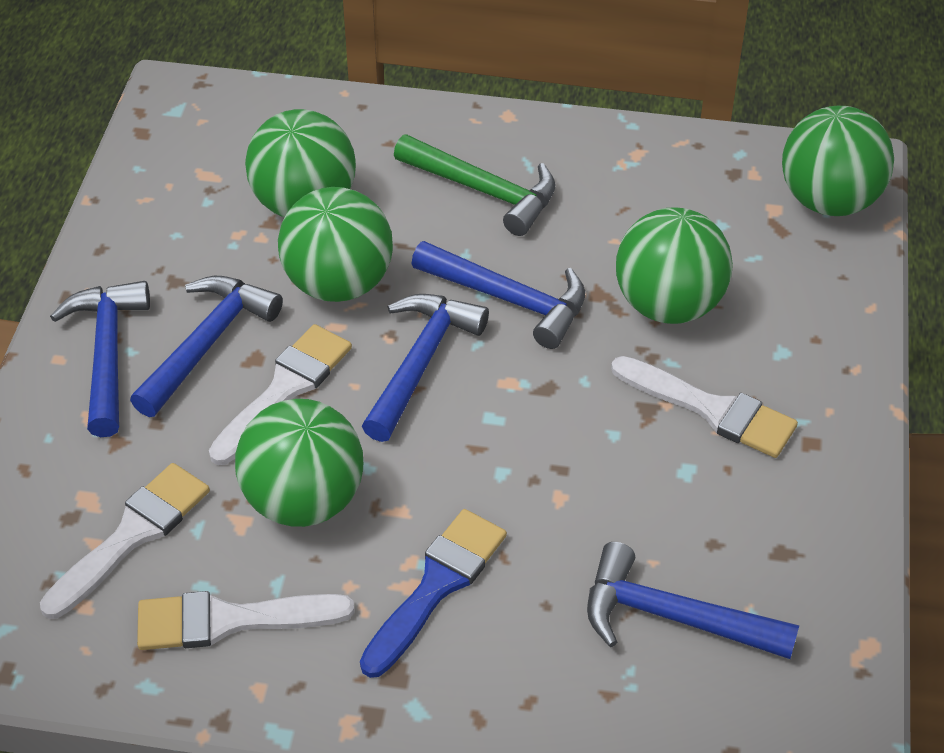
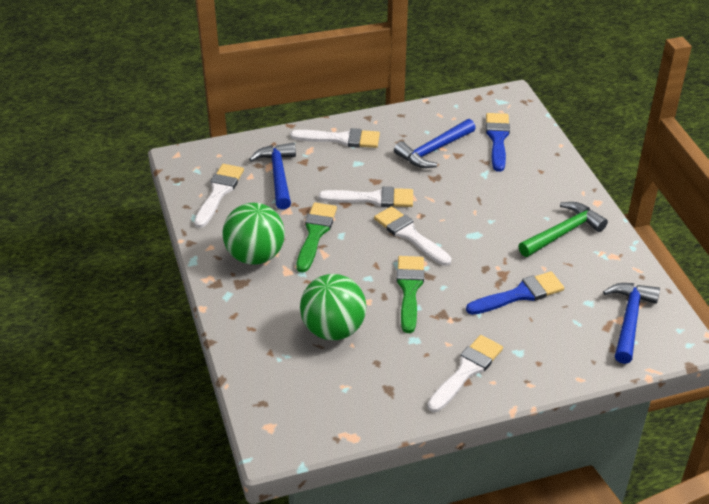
blue brush: 1 -> 2
blue hammer: 5 -> 3
green ball: 5 -> 2
green brush: 0 -> 2
white brush: 4 -> 5

